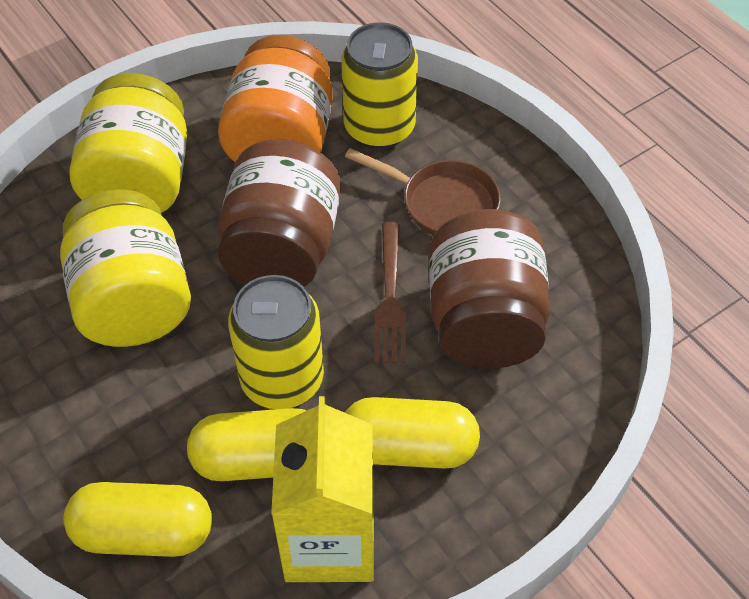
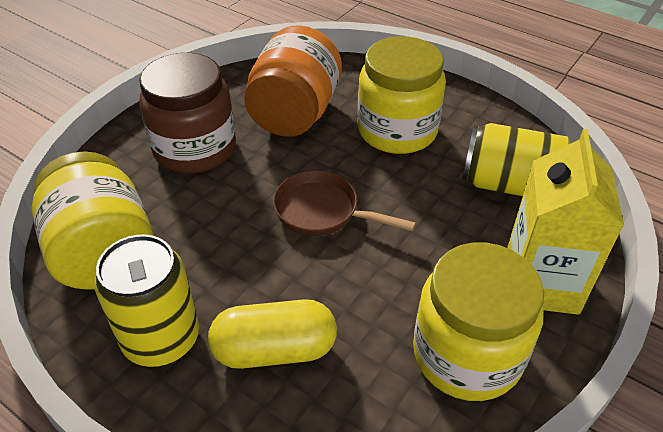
brown fork: 1 -> 0
brown jar: 2 -> 1
yellow capsule: 3 -> 1
yellow jar: 2 -> 3

